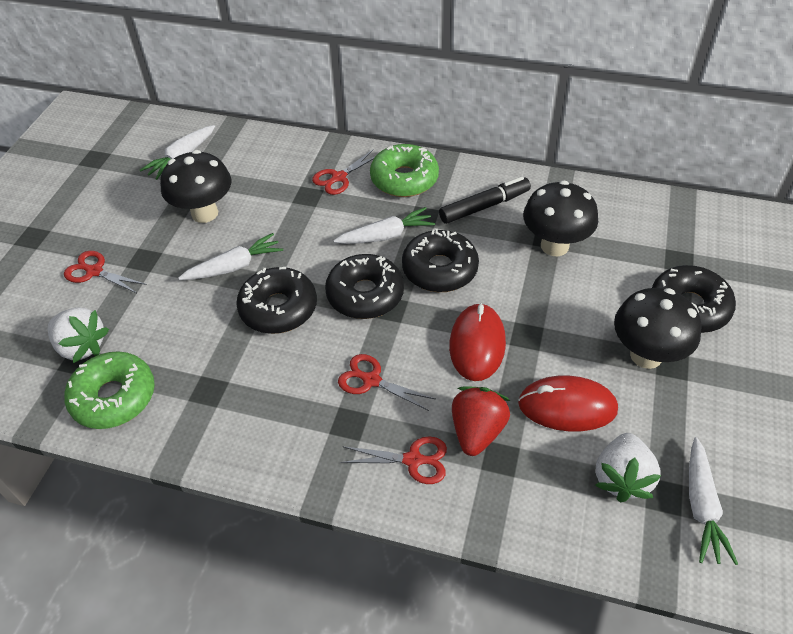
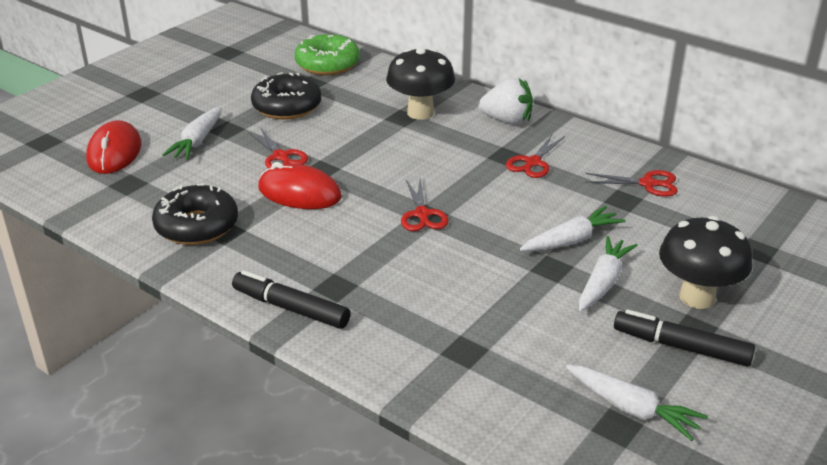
black donut: 4 -> 2
black marker: 1 -> 2
black mushroom: 3 -> 2
green donut: 2 -> 1
red strawberry: 1 -> 0
white strawberry: 2 -> 1

